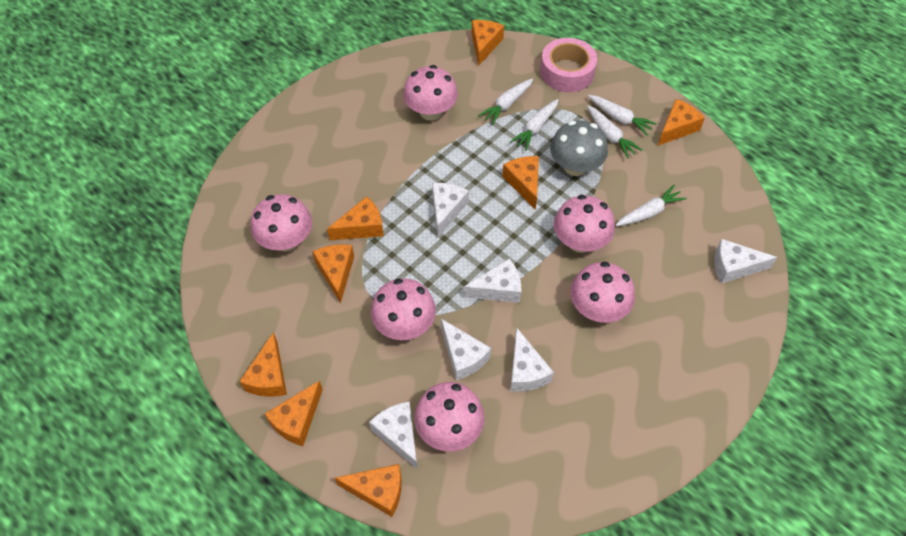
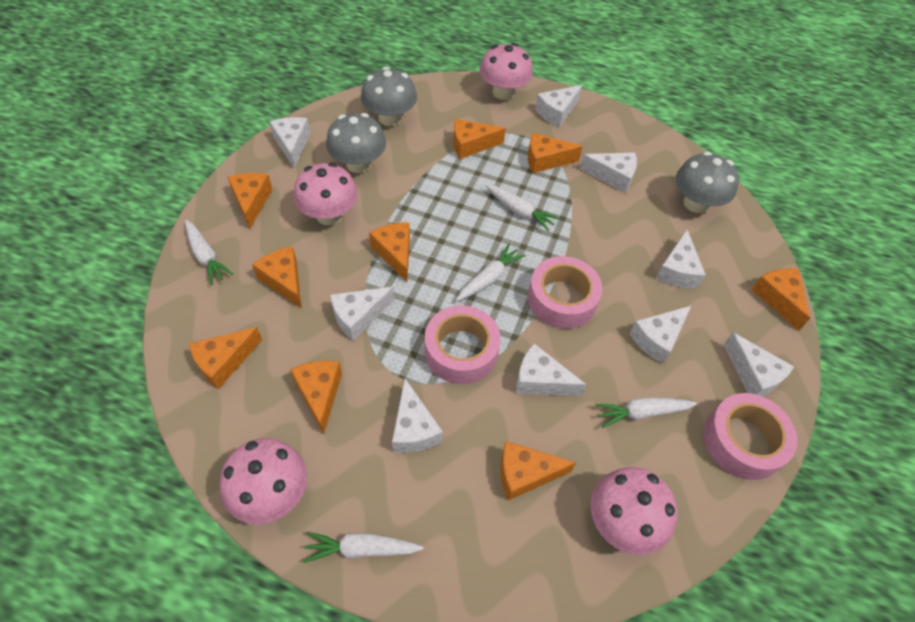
grey mushroom: 1 -> 3
orange cheese: 8 -> 9
pink mushroom: 6 -> 4
pink tape: 1 -> 3
white cheese: 6 -> 9

